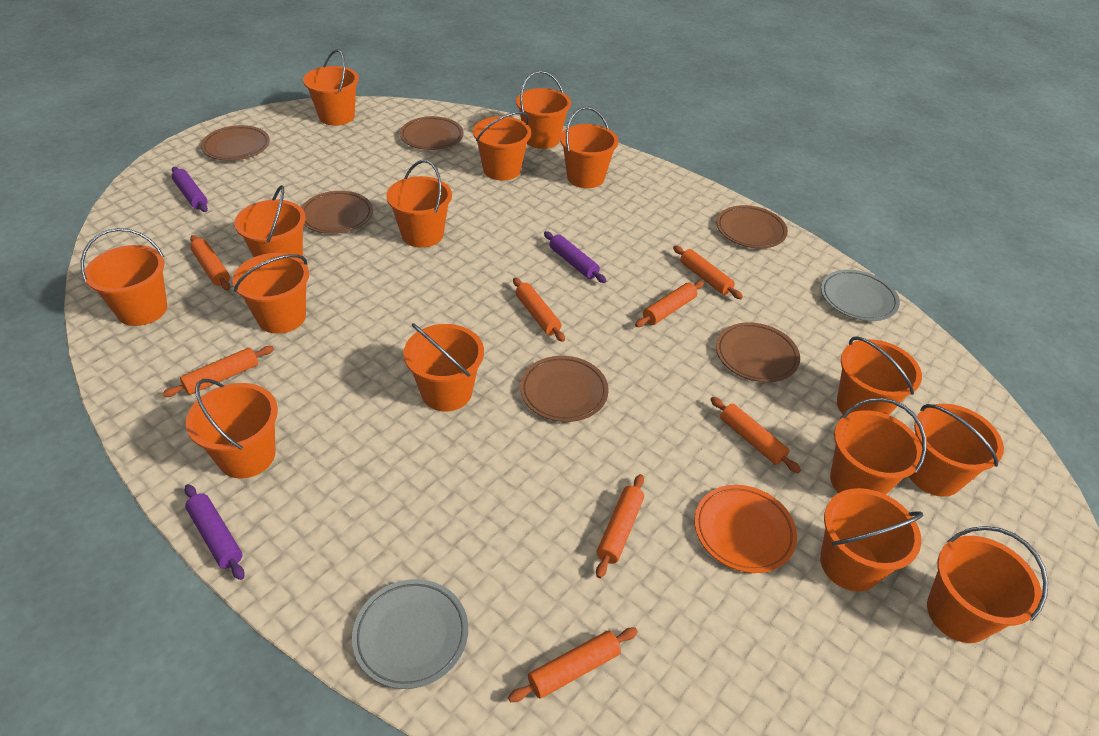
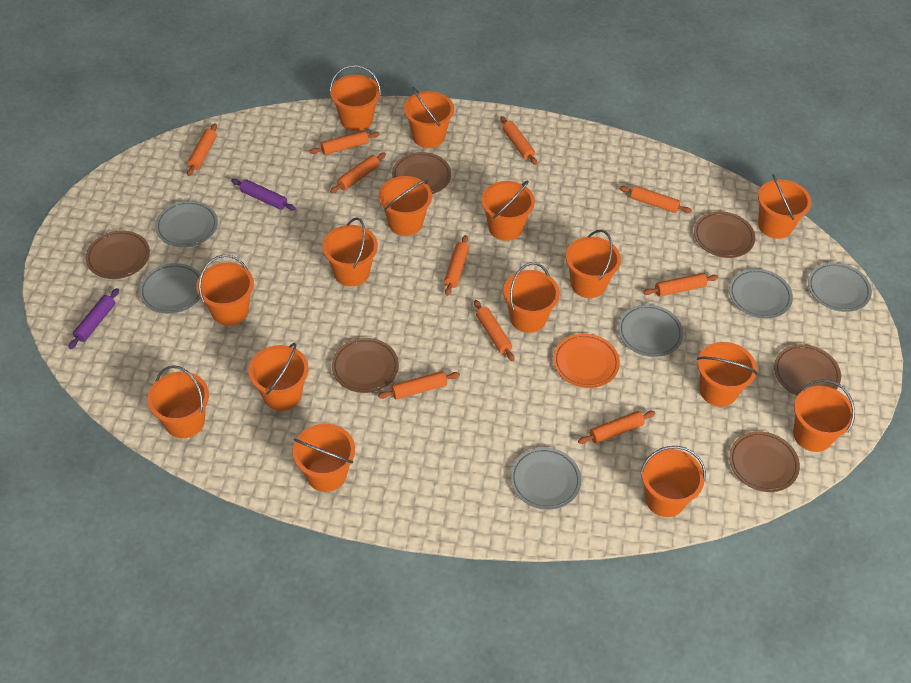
grey plate: 2 -> 6
orange rolling pin: 8 -> 10
purple rolling pin: 3 -> 2

